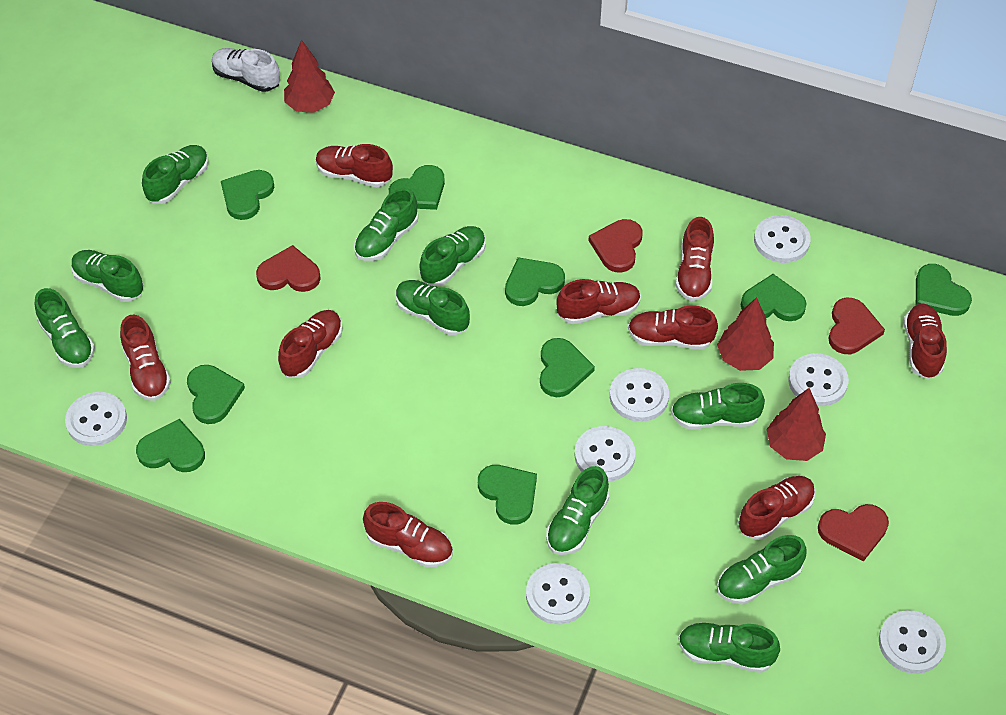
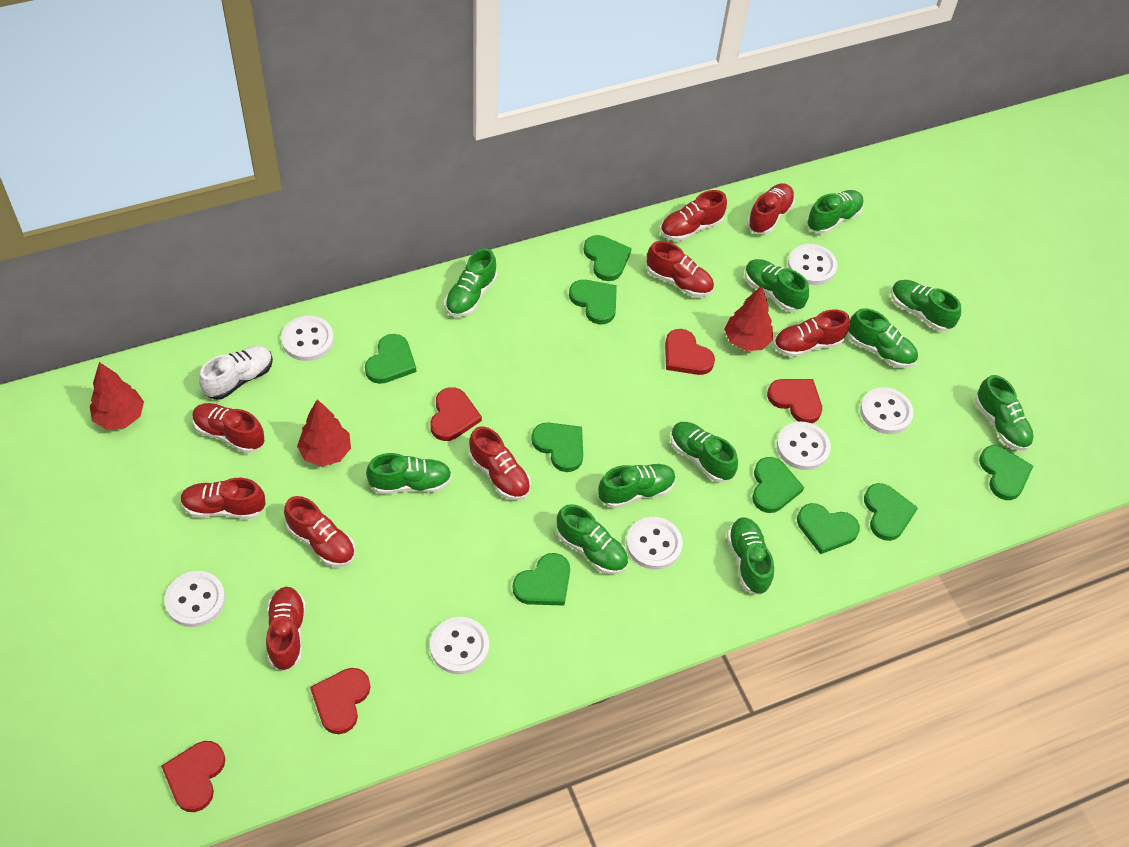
green shoe: 10 -> 11
red heart: 4 -> 5

